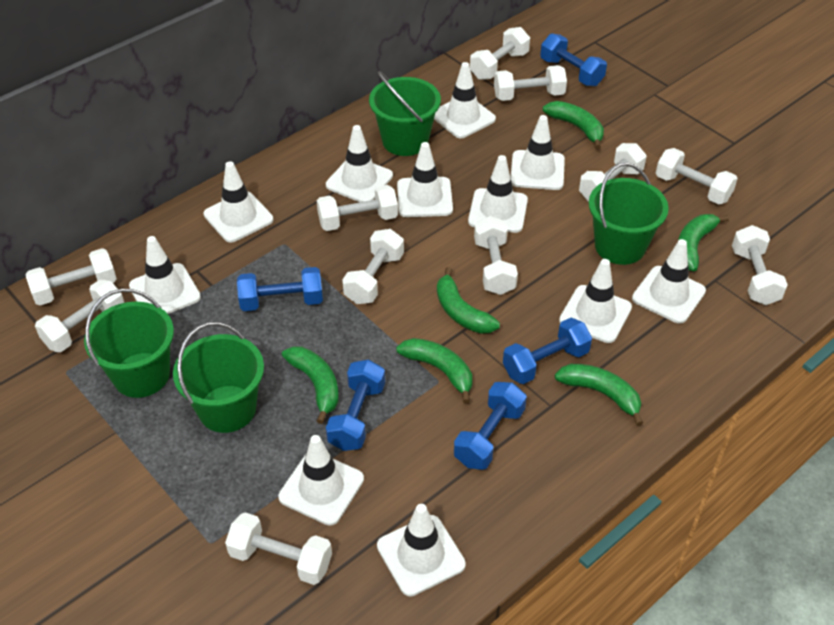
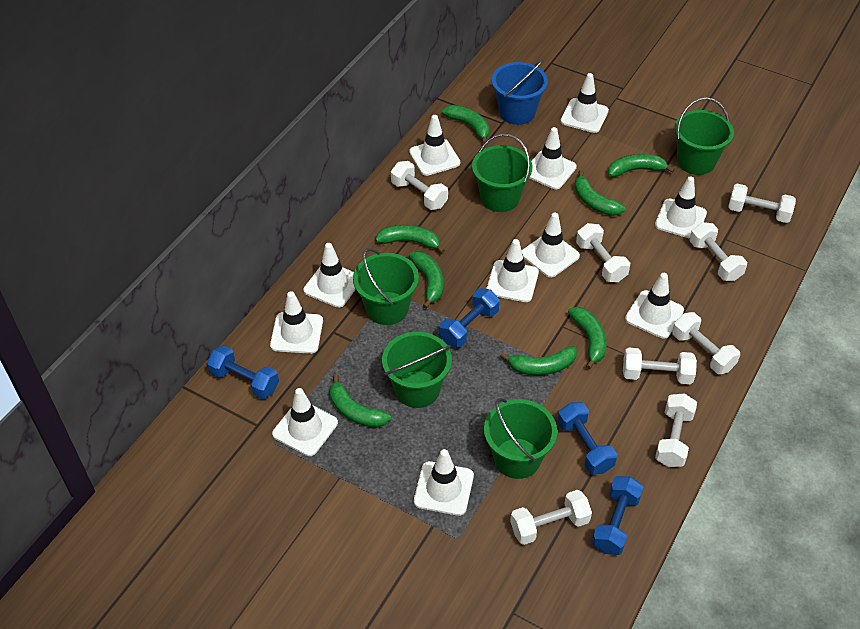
blue bucket: 0 -> 1
blue dumbbell: 5 -> 4
green banana: 6 -> 8
green bucket: 4 -> 5
white dumbbell: 11 -> 8

